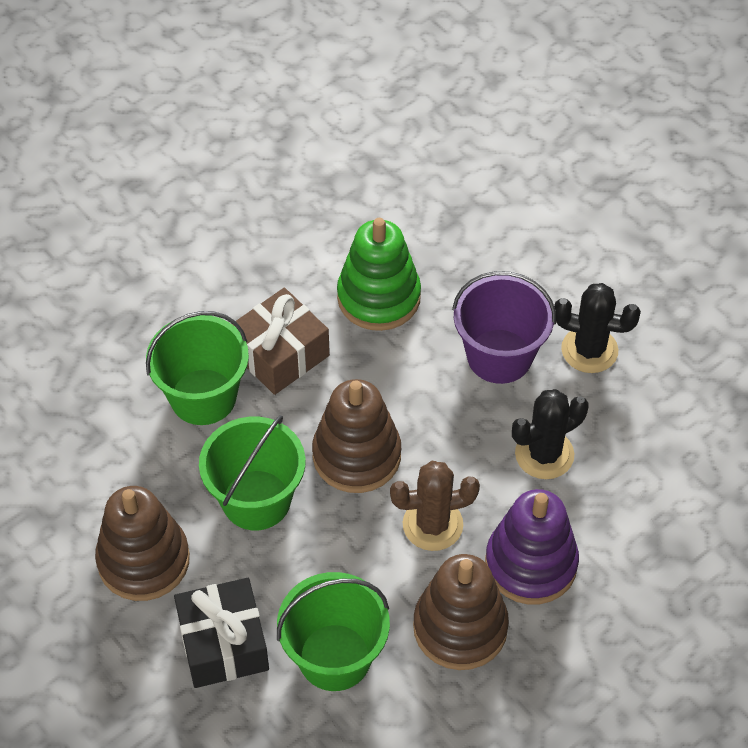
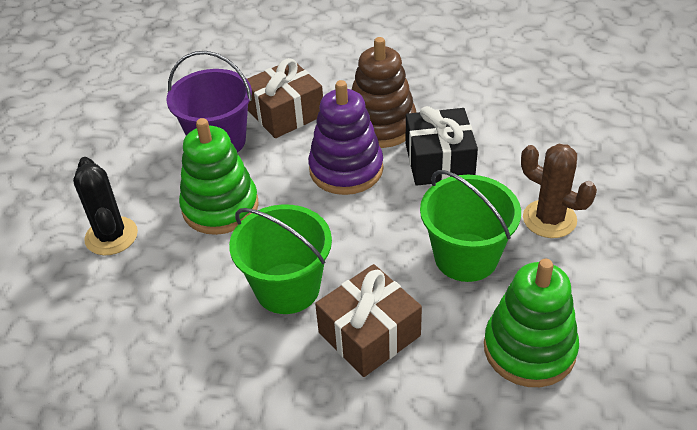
black cactus: 2 -> 1
brown gift: 1 -> 2
brown stacking toy: 3 -> 1
green bucket: 3 -> 2
green stacking toy: 1 -> 2

